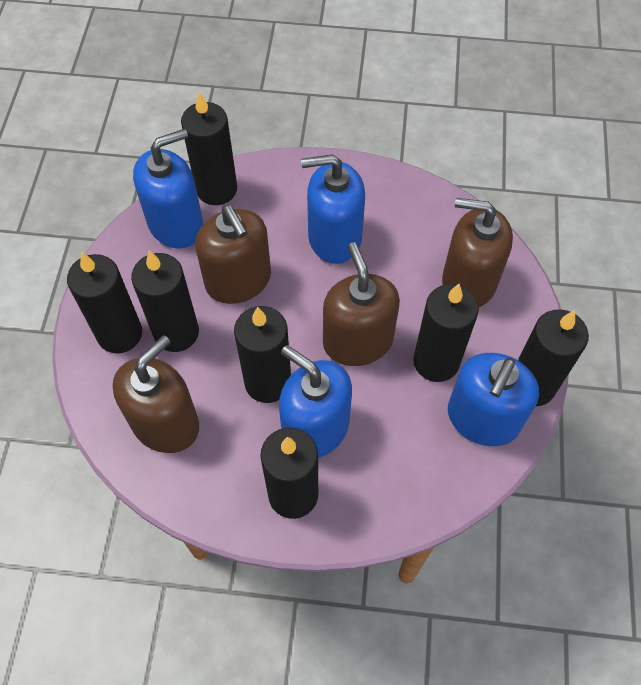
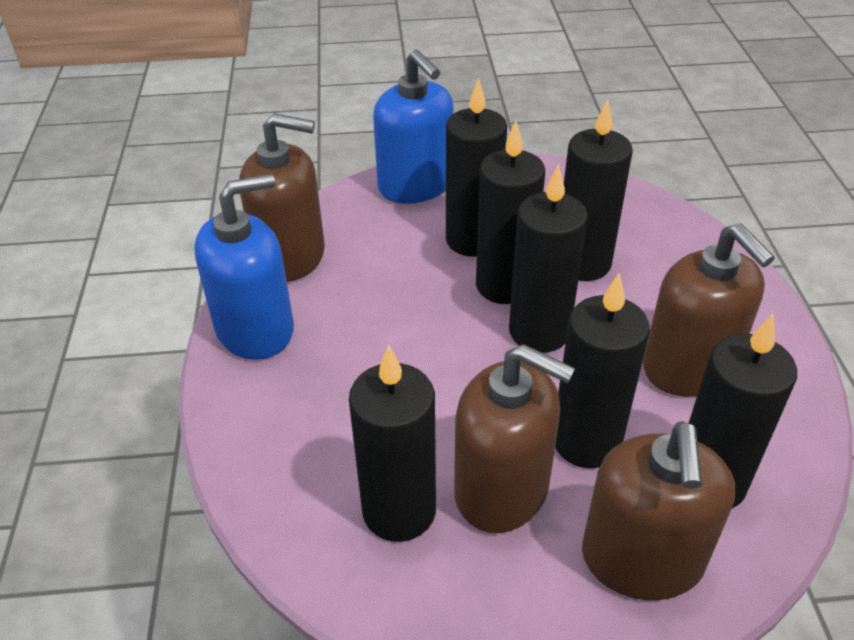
blue soap dispenser: 4 -> 2

